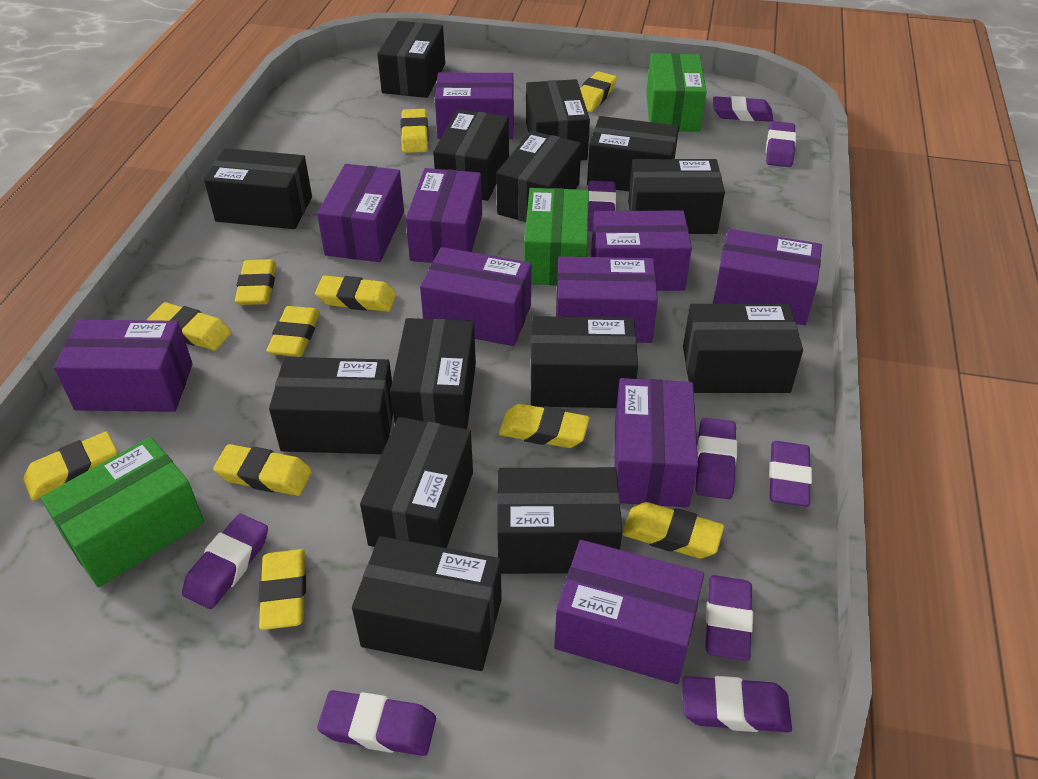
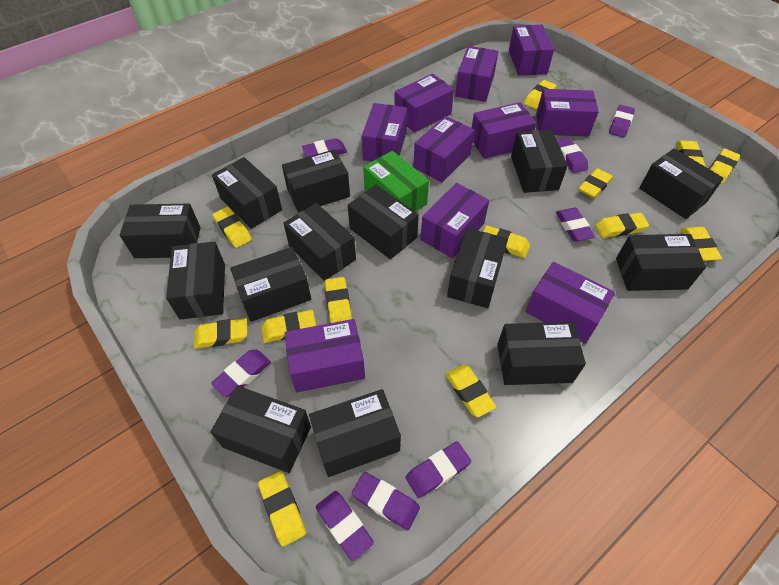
green box: 3 -> 1
purple eraser: 9 -> 8
yellow eraser: 11 -> 13

